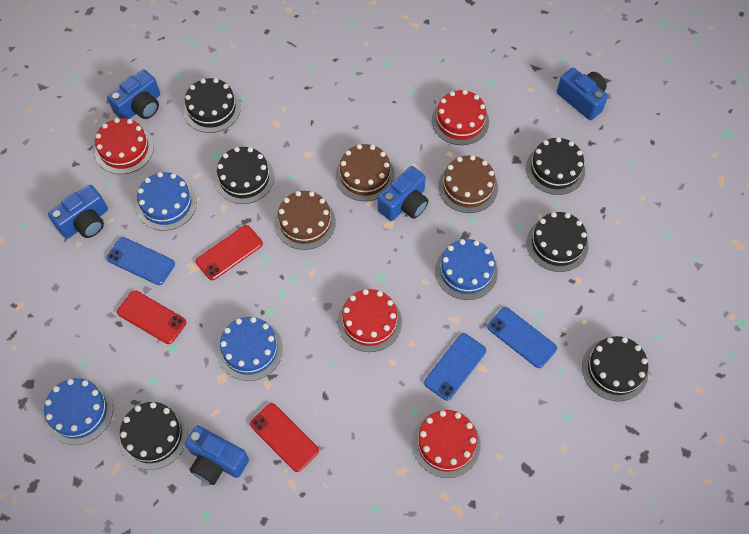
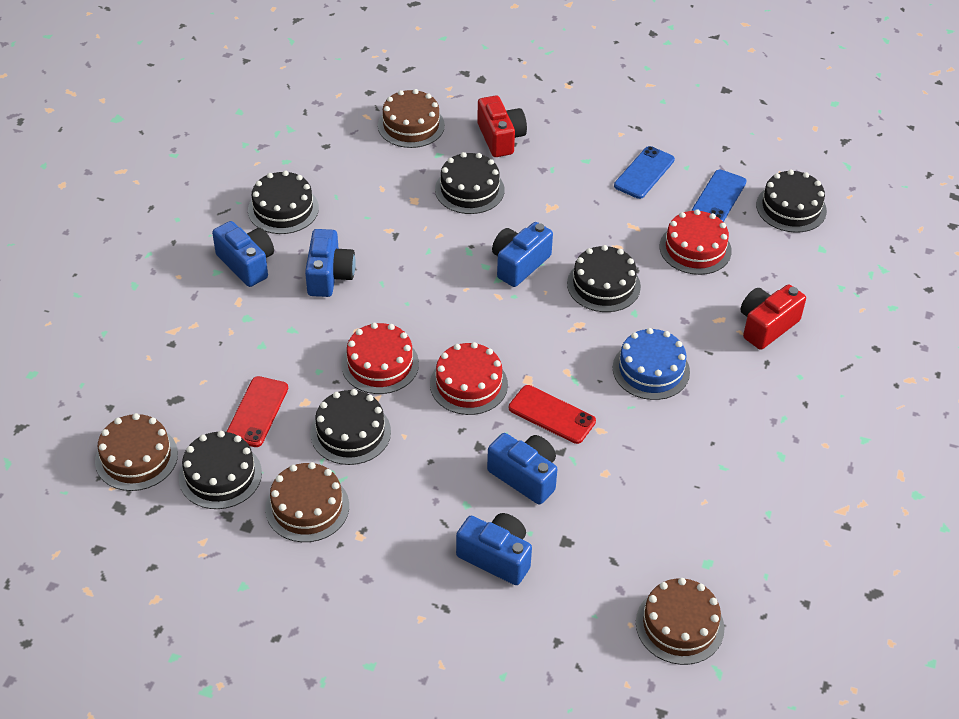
blue cake: 4 -> 1
blue phone: 3 -> 2
brown cake: 3 -> 4
red cake: 4 -> 3
red camera: 0 -> 2
red phone: 3 -> 2

